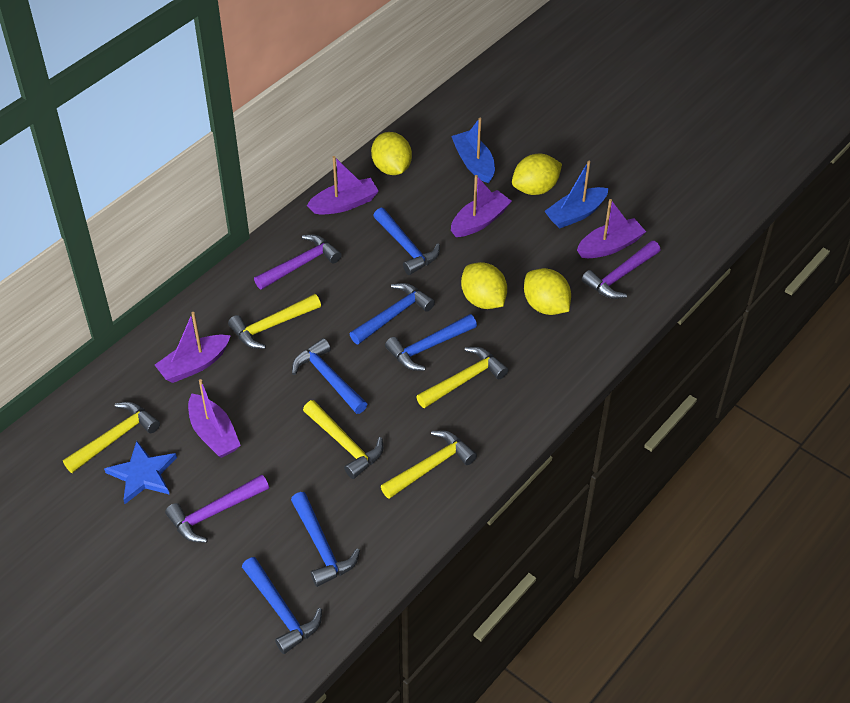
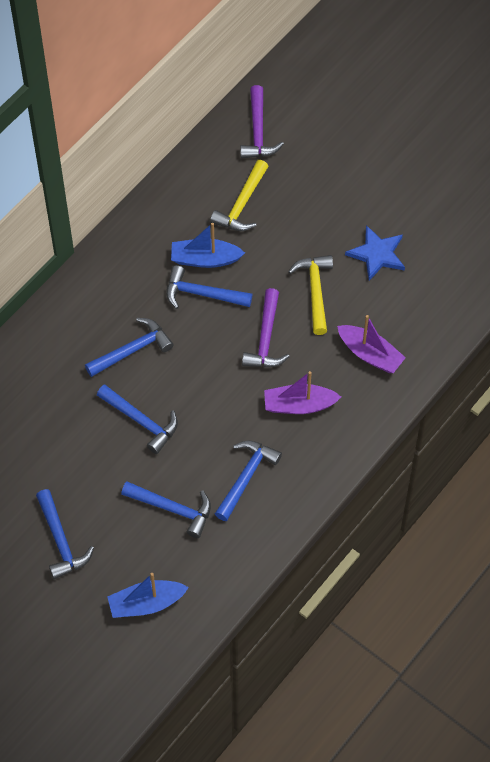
purple boat: 5 -> 2
purple hammer: 3 -> 2
yellow hammer: 5 -> 2
yellow lemon: 4 -> 0

